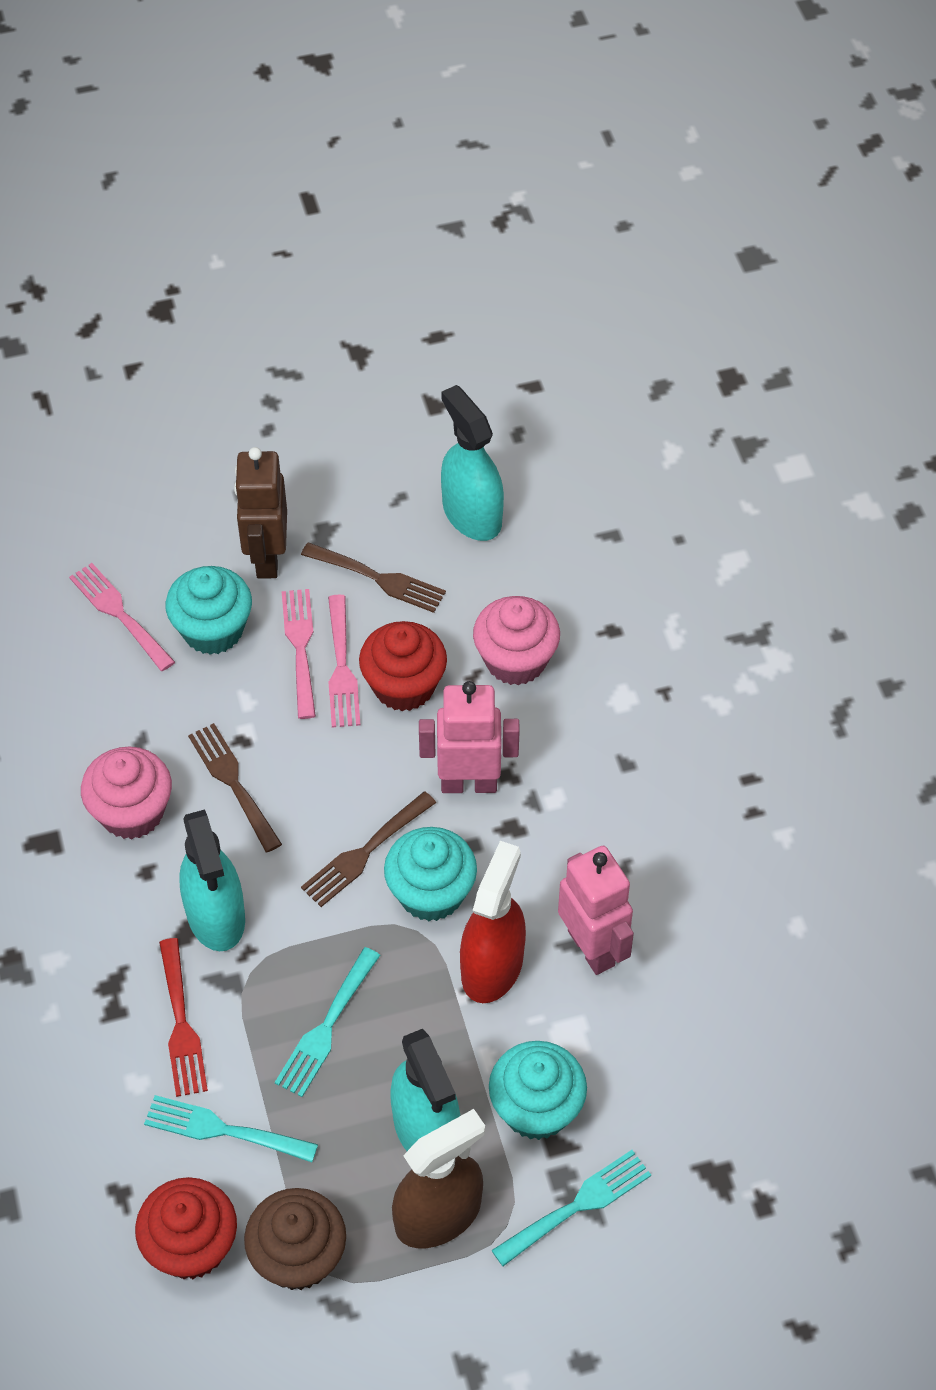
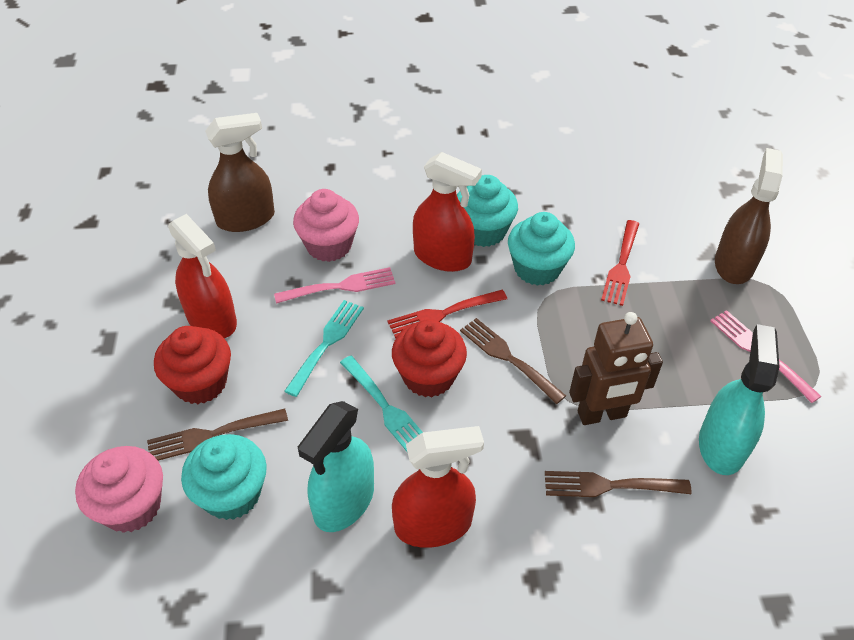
brown cupcake: 1 -> 0
brown spray bottle: 1 -> 2
pink fork: 3 -> 2
pink robot: 2 -> 0
red fork: 1 -> 2
red spray bottle: 1 -> 3
turquoise fork: 3 -> 2
turquoise spray bottle: 3 -> 2

